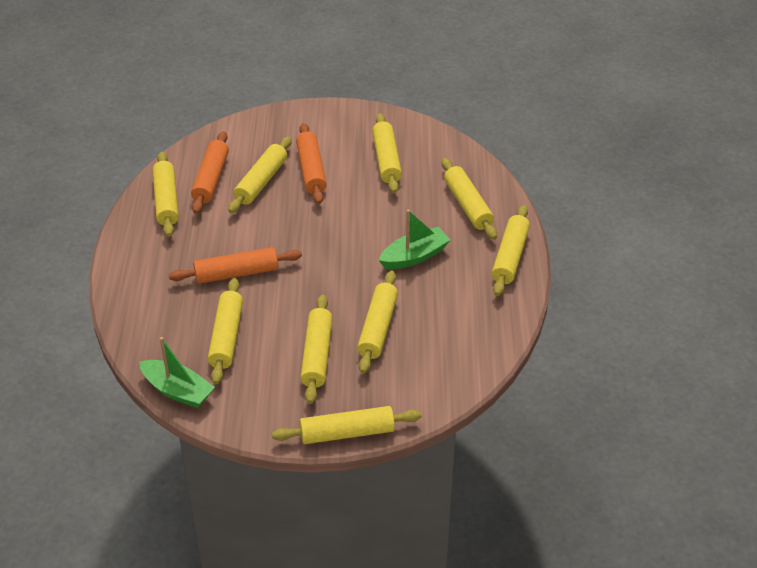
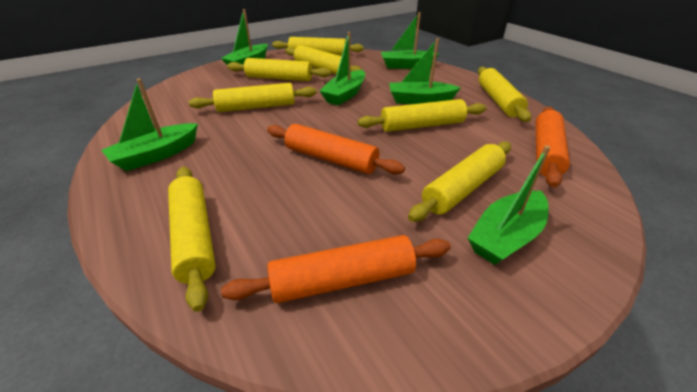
green boat: 2 -> 6
yellow rolling pin: 9 -> 8

